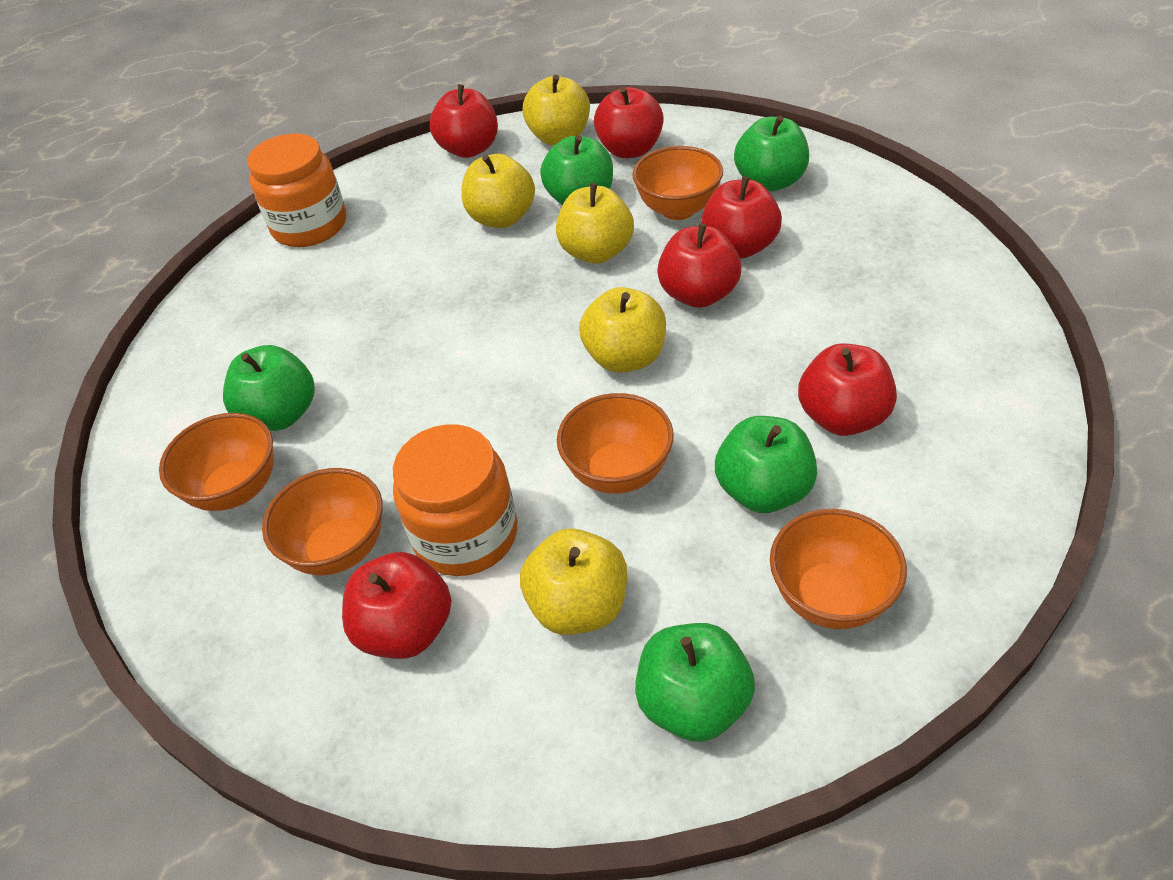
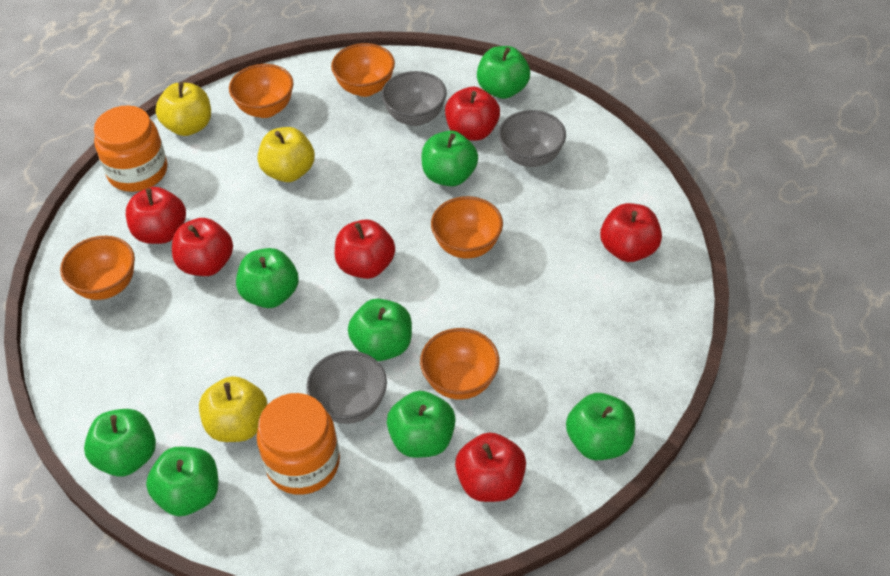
green apple: 5 -> 8
grey bowl: 0 -> 3
yellow apple: 5 -> 3

